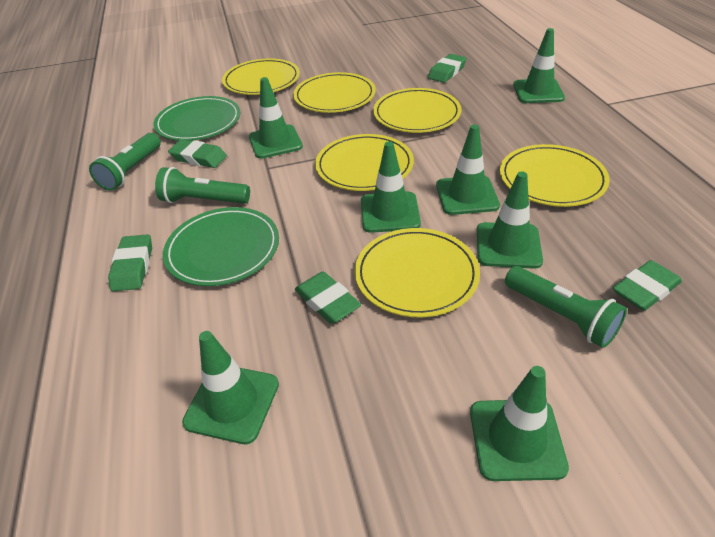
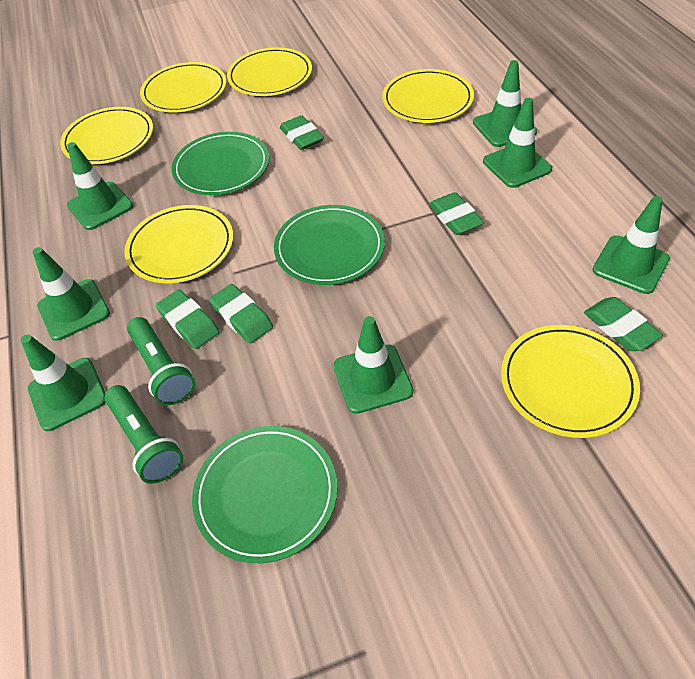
green flashlight: 3 -> 2
green plate: 2 -> 3

